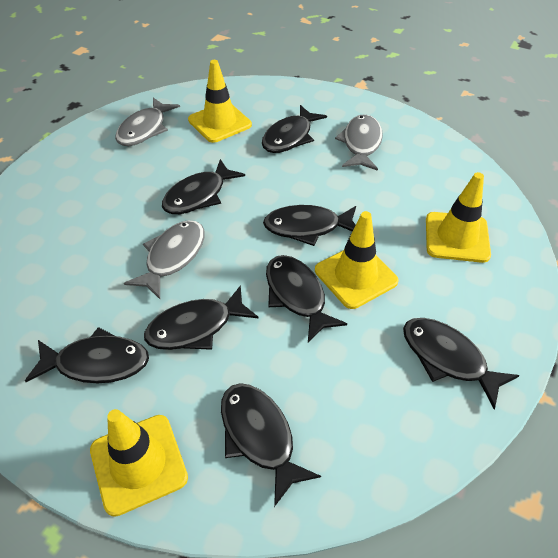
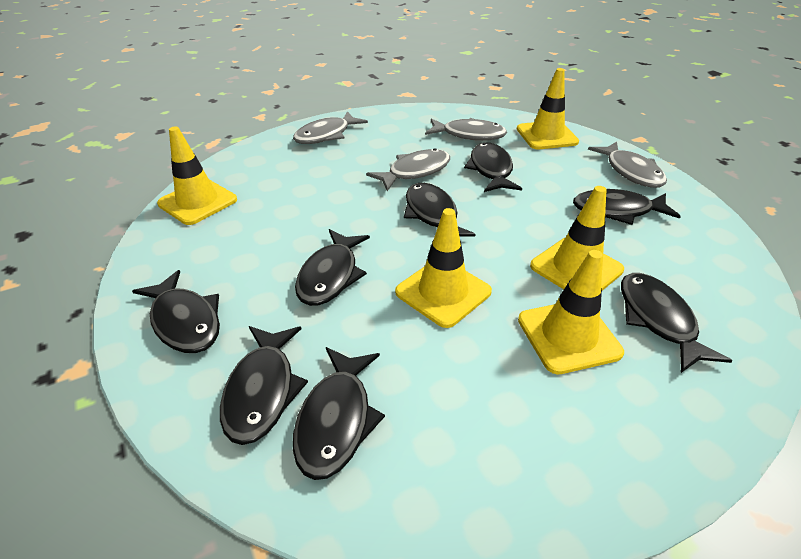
grey fish: 3 -> 4
yellow traffic cone: 4 -> 5

